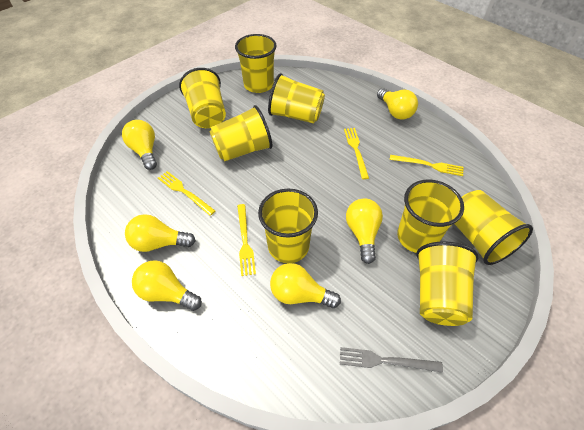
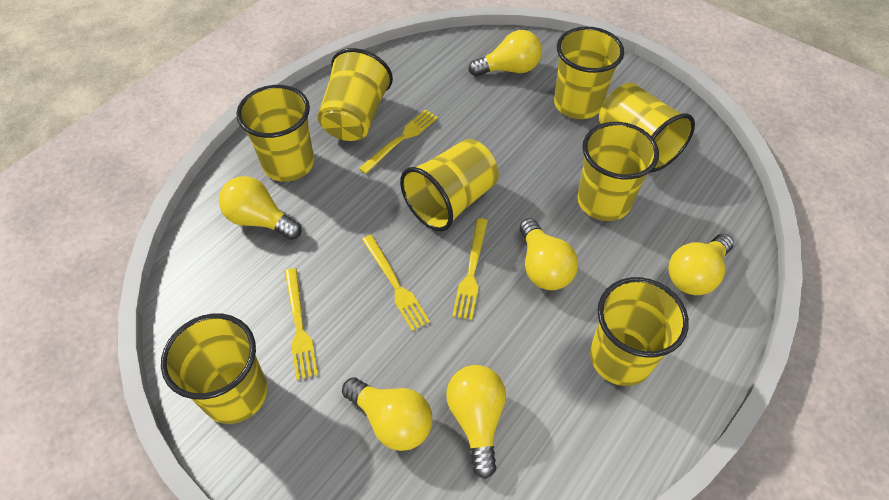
grey fork: 1 -> 0

